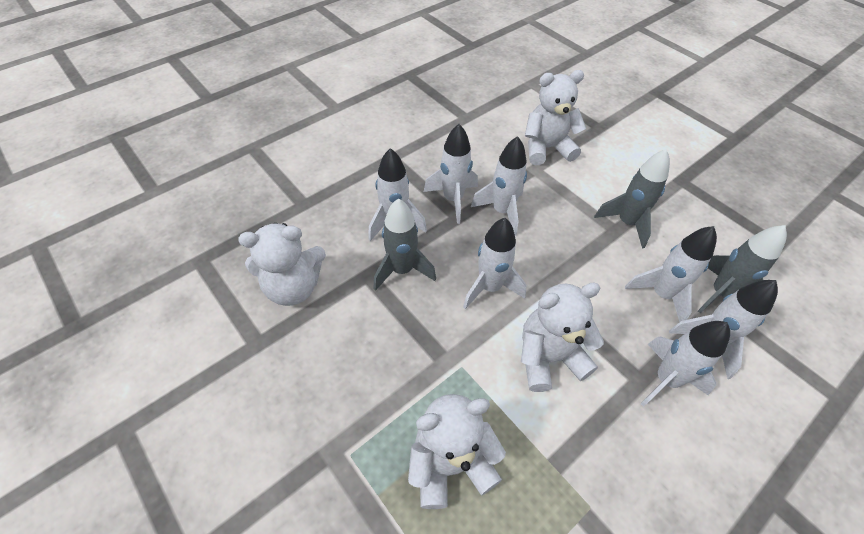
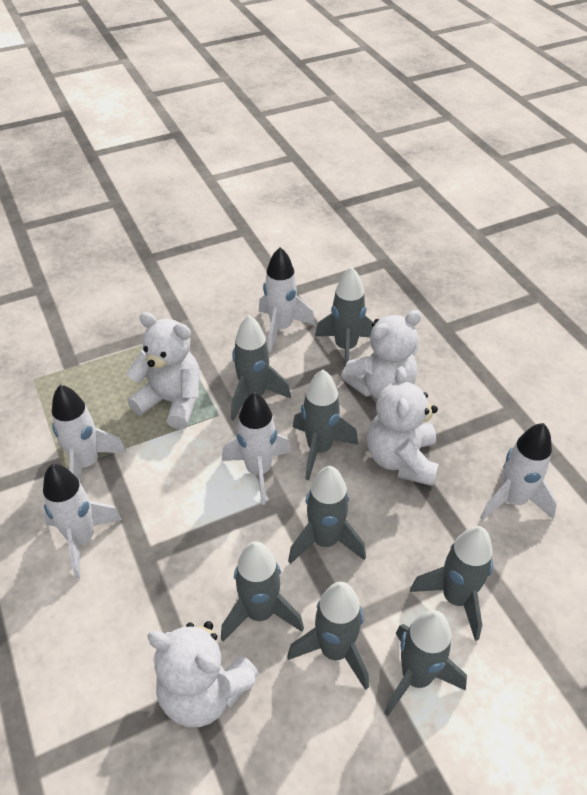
grey rocket: 3 -> 8
white rocket: 7 -> 5

